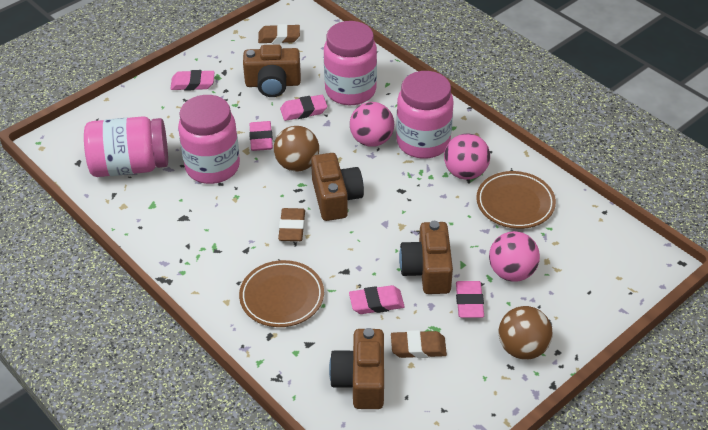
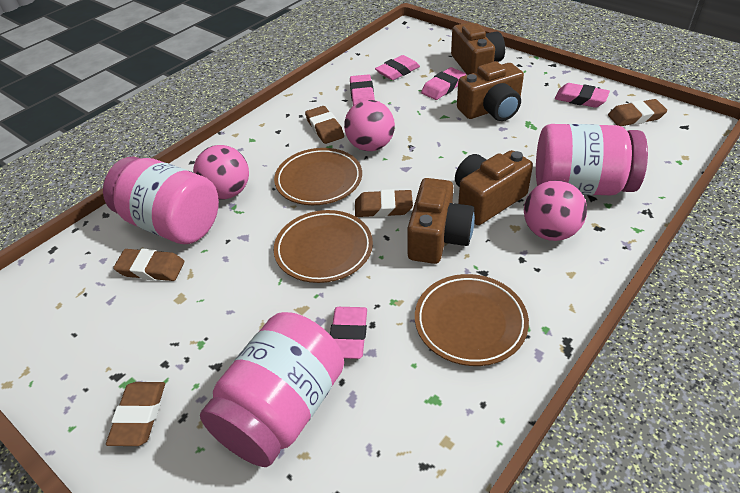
brown ball: 2 -> 0
brown eraser: 3 -> 5
brown plate: 2 -> 3
pink jar: 4 -> 3

